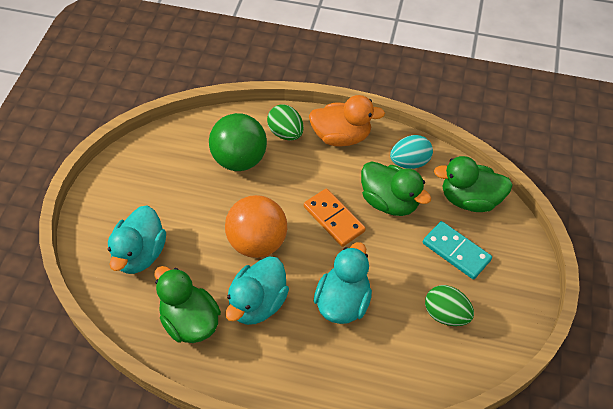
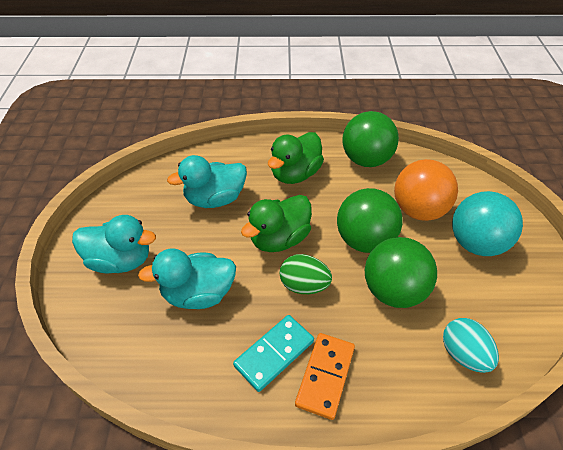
green ball: 1 -> 3
green duck: 3 -> 2
green egg: 2 -> 1
orange duck: 1 -> 0
turquoise ball: 0 -> 1

